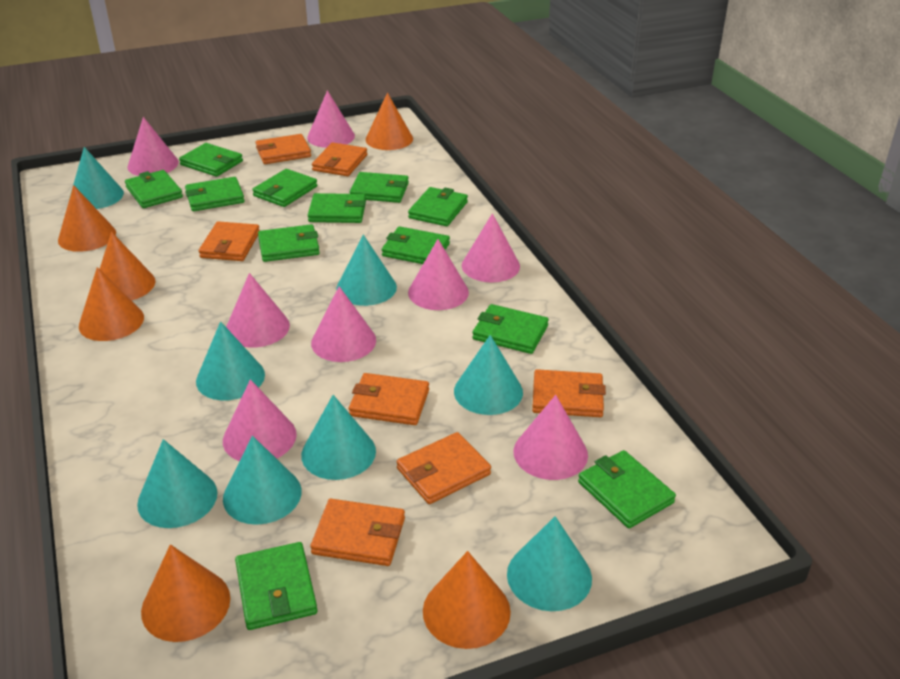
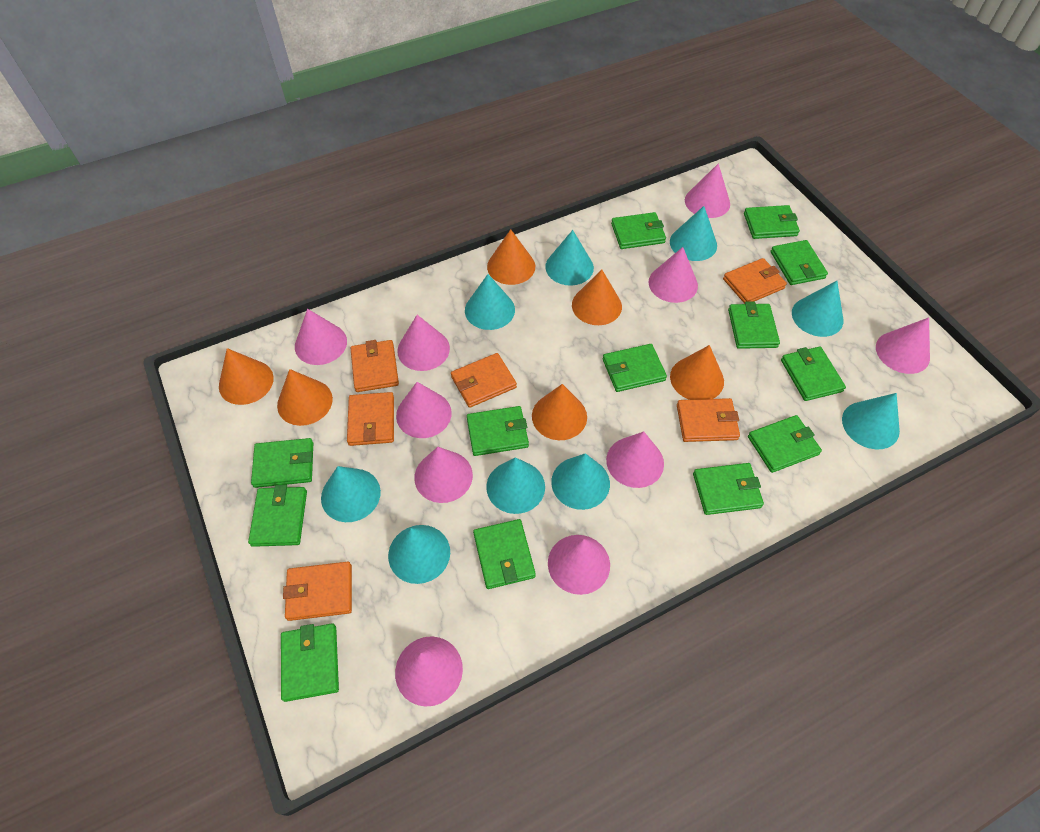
green wallet: 12 -> 13
orange wallet: 7 -> 6
pink cone: 8 -> 10
turquoise cone: 8 -> 9

